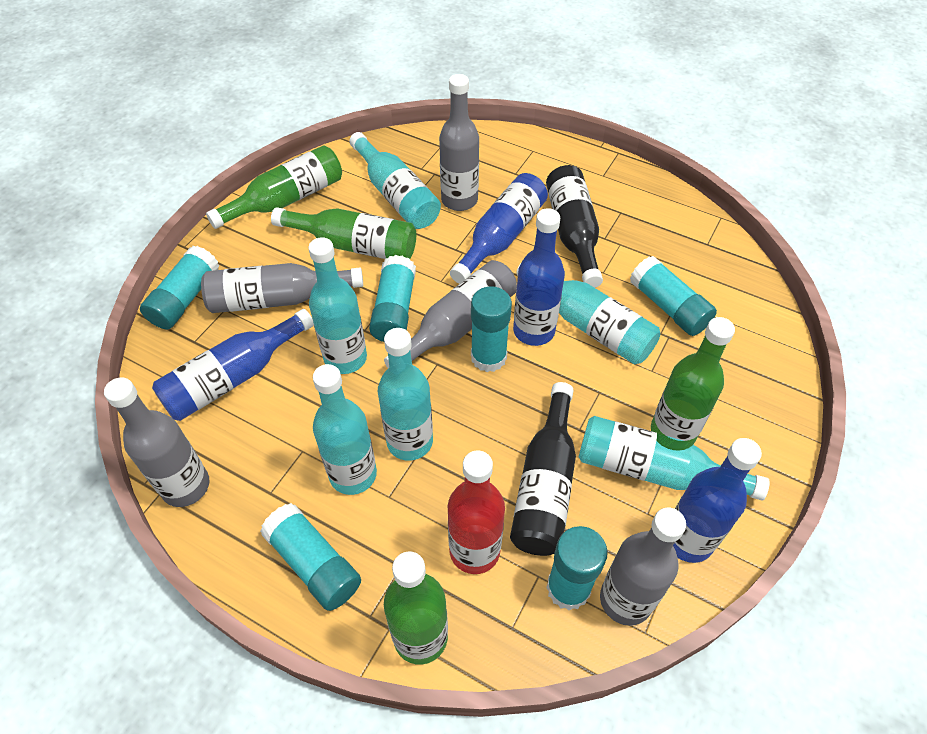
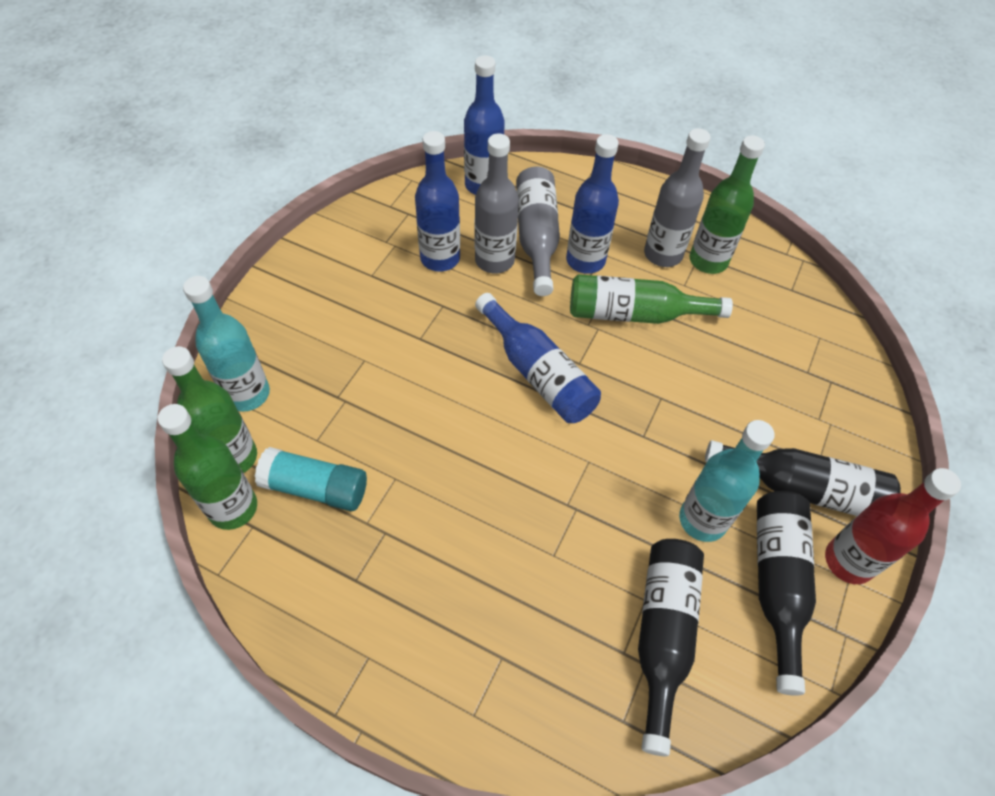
black bottle: 2 -> 3
grey bottle: 5 -> 3
turquoise bottle: 6 -> 2
turquoise glue stick: 6 -> 1

